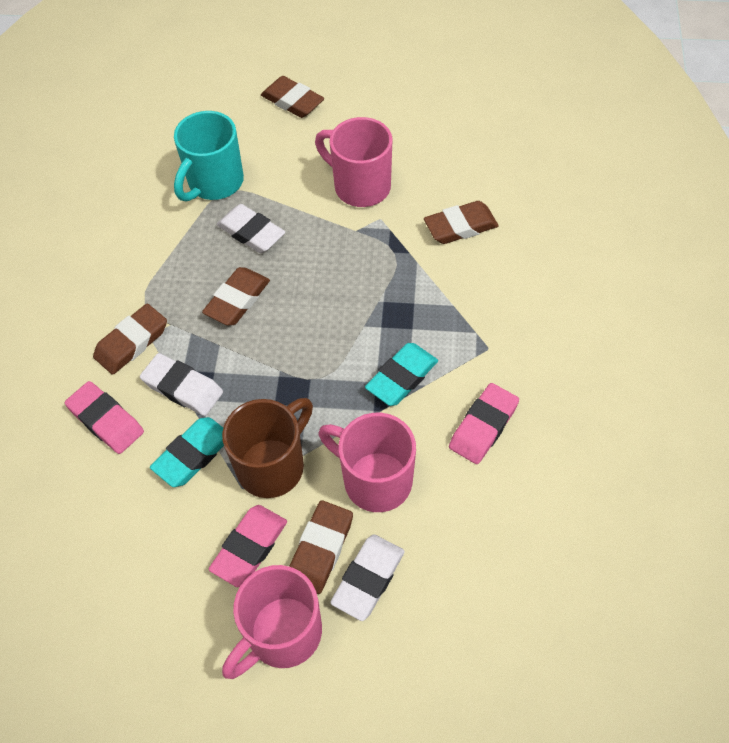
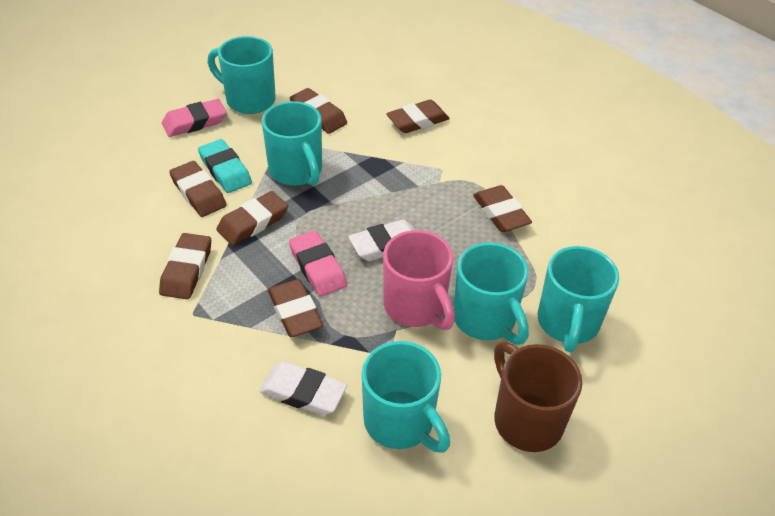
brown eraser: 5 -> 7
pink eraser: 3 -> 2
pink mug: 3 -> 1
turquoise eraser: 2 -> 1
turquoise mug: 1 -> 5
white eraser: 3 -> 2

